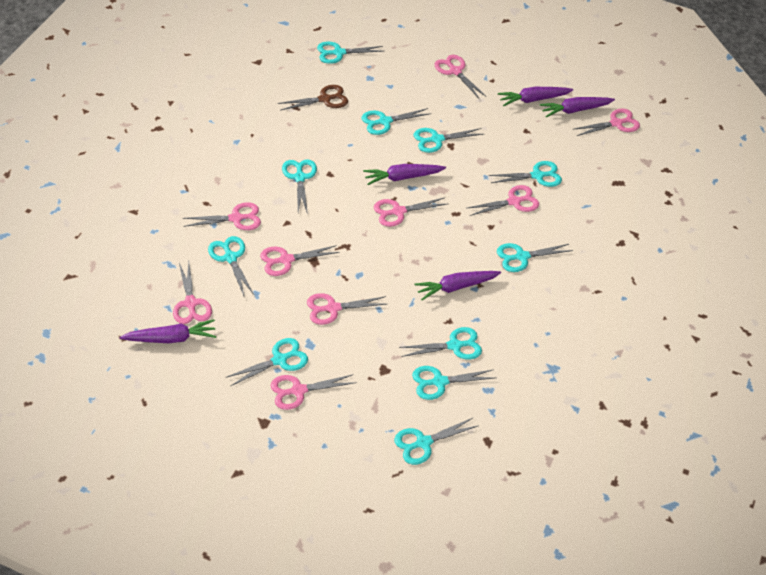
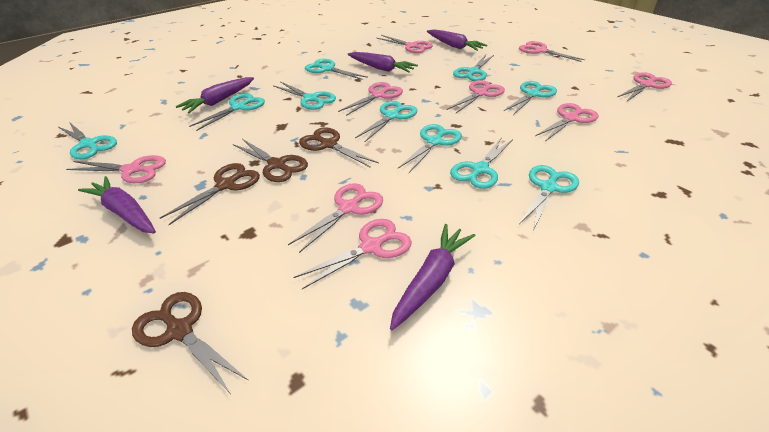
brown scissors: 1 -> 4
turquoise scissors: 11 -> 10

